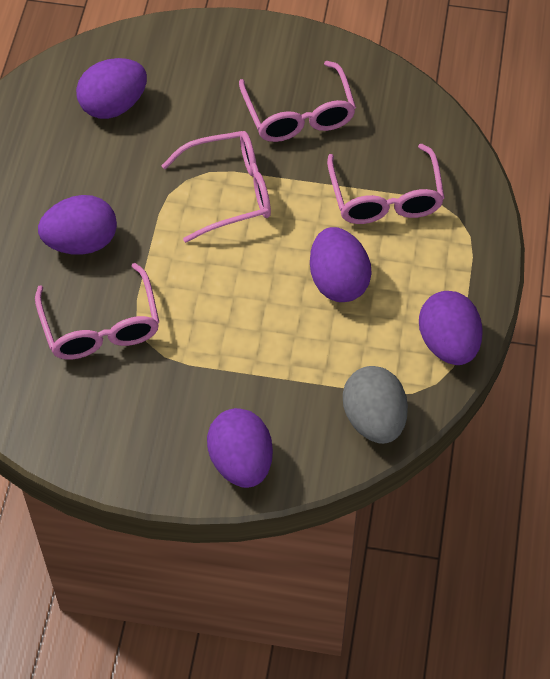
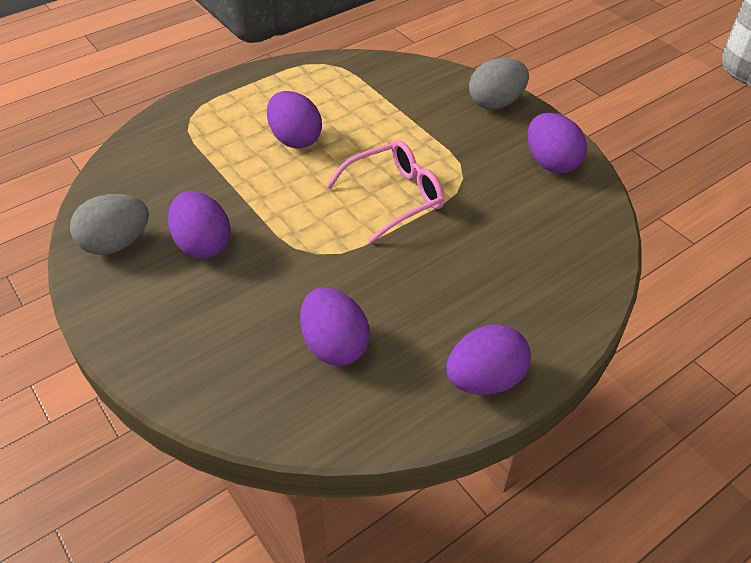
grey egg: 1 -> 2
pink glasses: 4 -> 1

